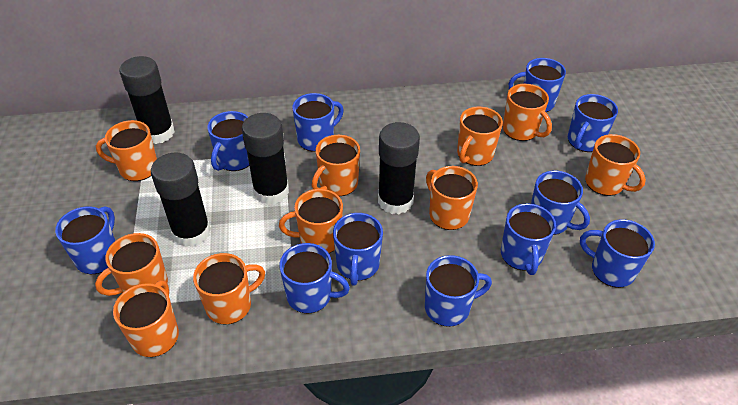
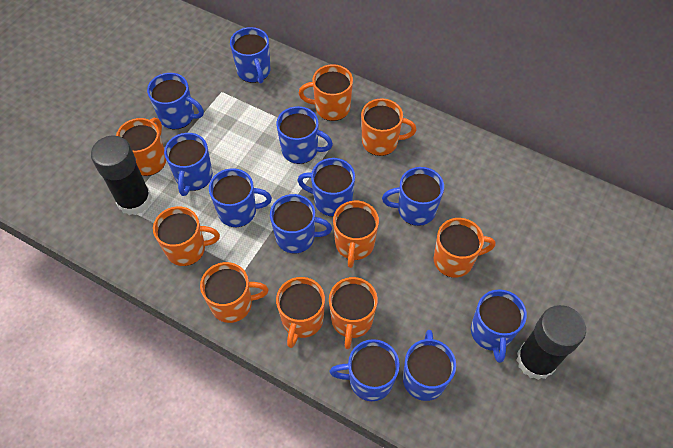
black glue stick: 4 -> 2
orange mug: 10 -> 9

